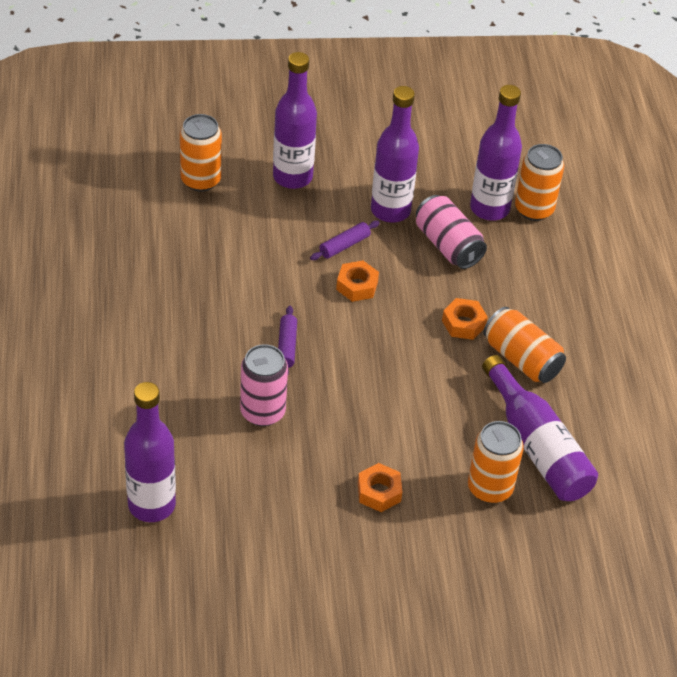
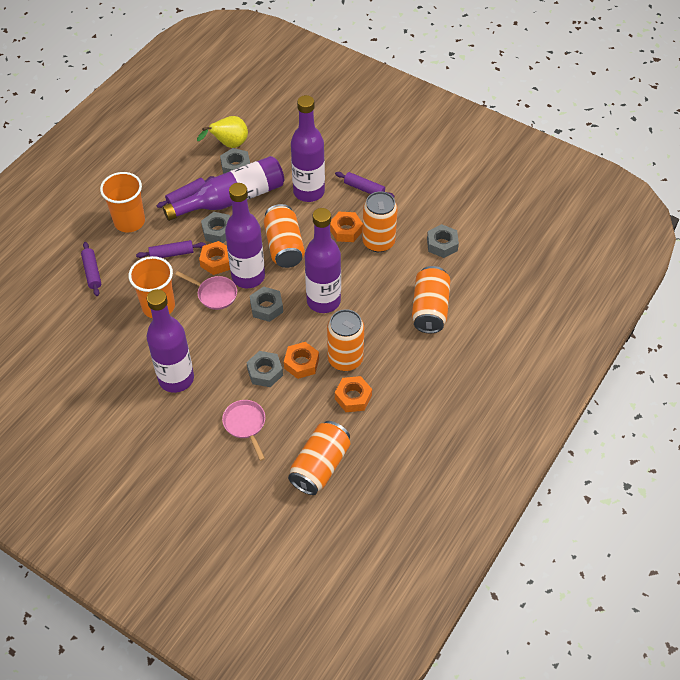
grey nut: 0 -> 5
orange can: 4 -> 5
orange cup: 0 -> 2
orange nut: 3 -> 4
pink can: 2 -> 0
pink pan: 0 -> 2
purple rolling pin: 2 -> 4
yellow pear: 0 -> 1

